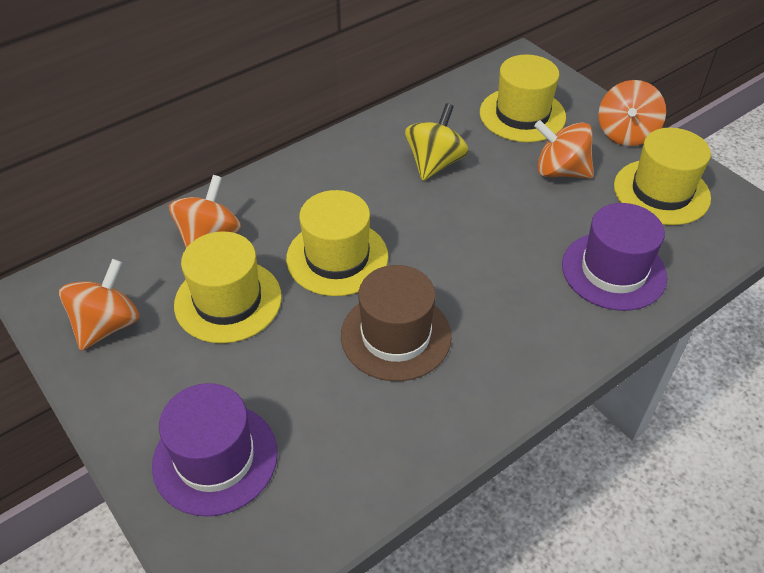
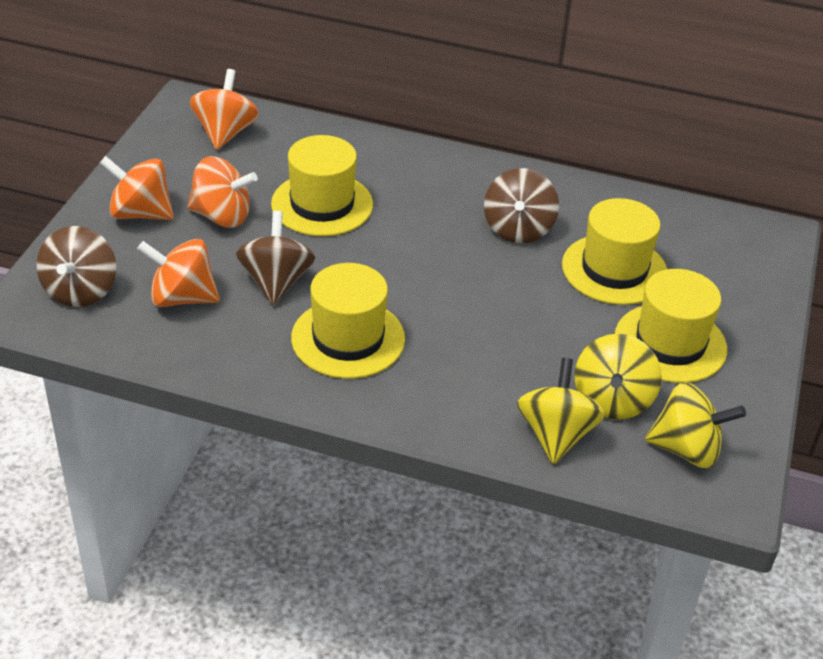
brown hat: 1 -> 0
brown spinning top: 0 -> 3
purple hat: 2 -> 0
yellow spinning top: 1 -> 3

